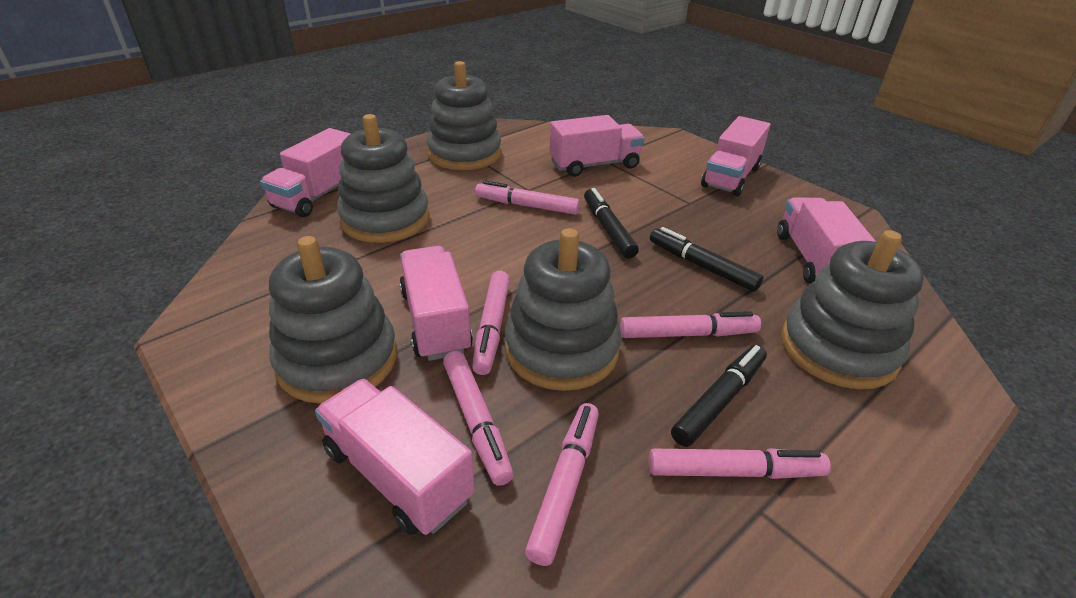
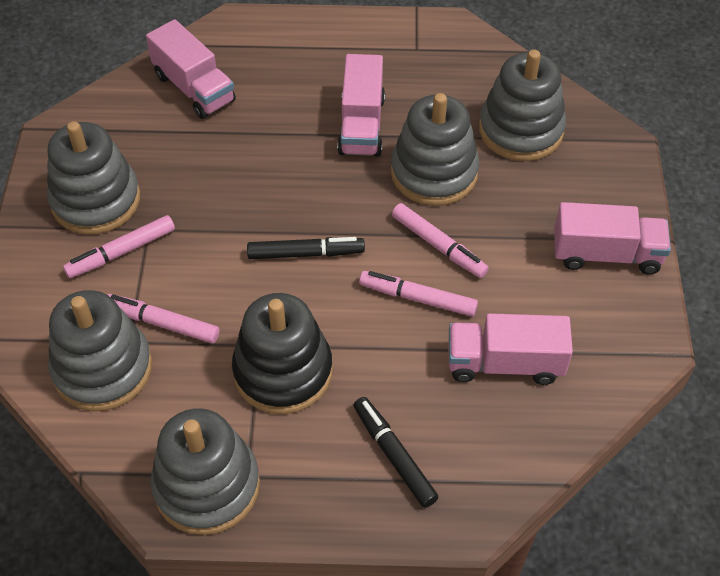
black marker: 3 -> 2
black stacking toy: 0 -> 1
pink marker: 6 -> 4
pink truck: 6 -> 4

